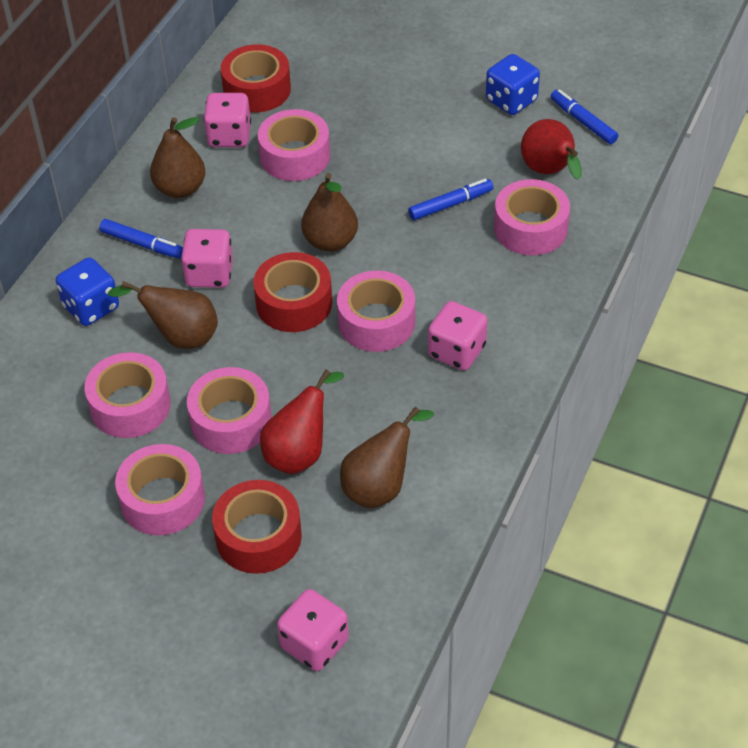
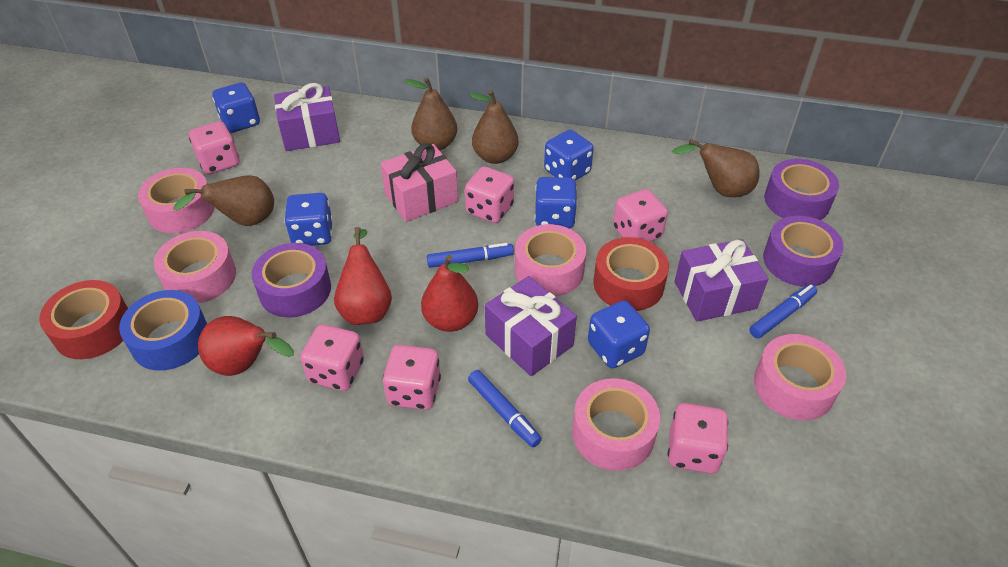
blue dice: 2 -> 5
blue tape: 0 -> 1
pink dice: 4 -> 6
pink gift: 0 -> 1
pink tape: 6 -> 5
purple gift: 0 -> 3
purple tape: 0 -> 3
red pear: 2 -> 3
red tape: 3 -> 2

